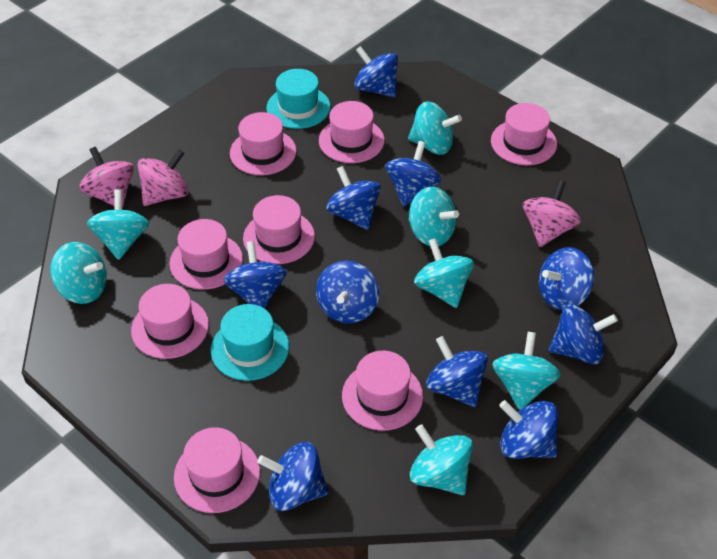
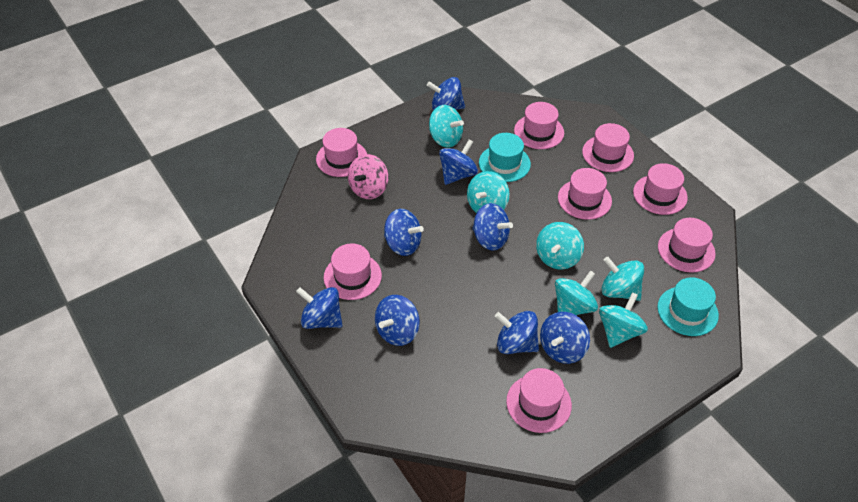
blue spinning top: 10 -> 8
pink spinning top: 3 -> 1
turquoise spinning top: 7 -> 6

